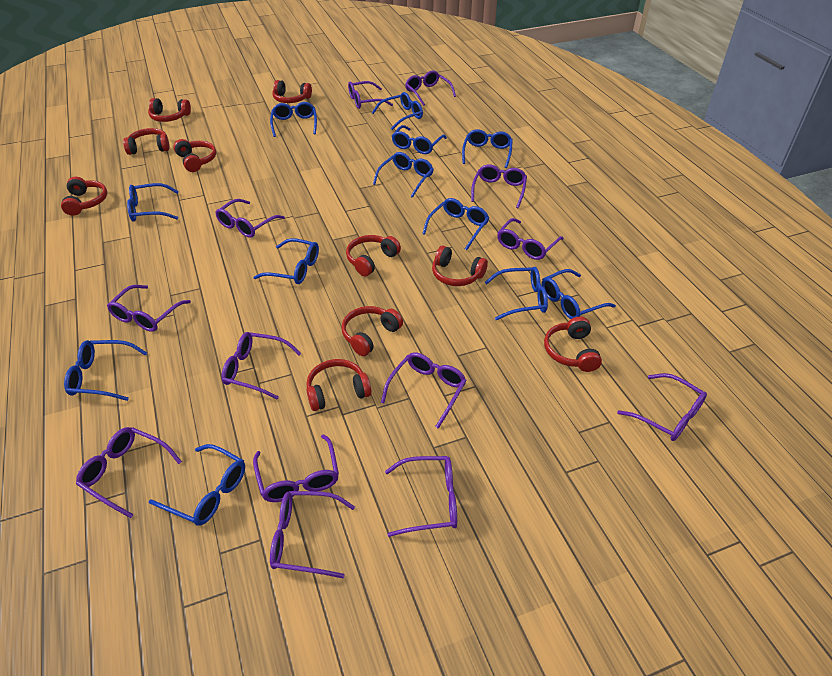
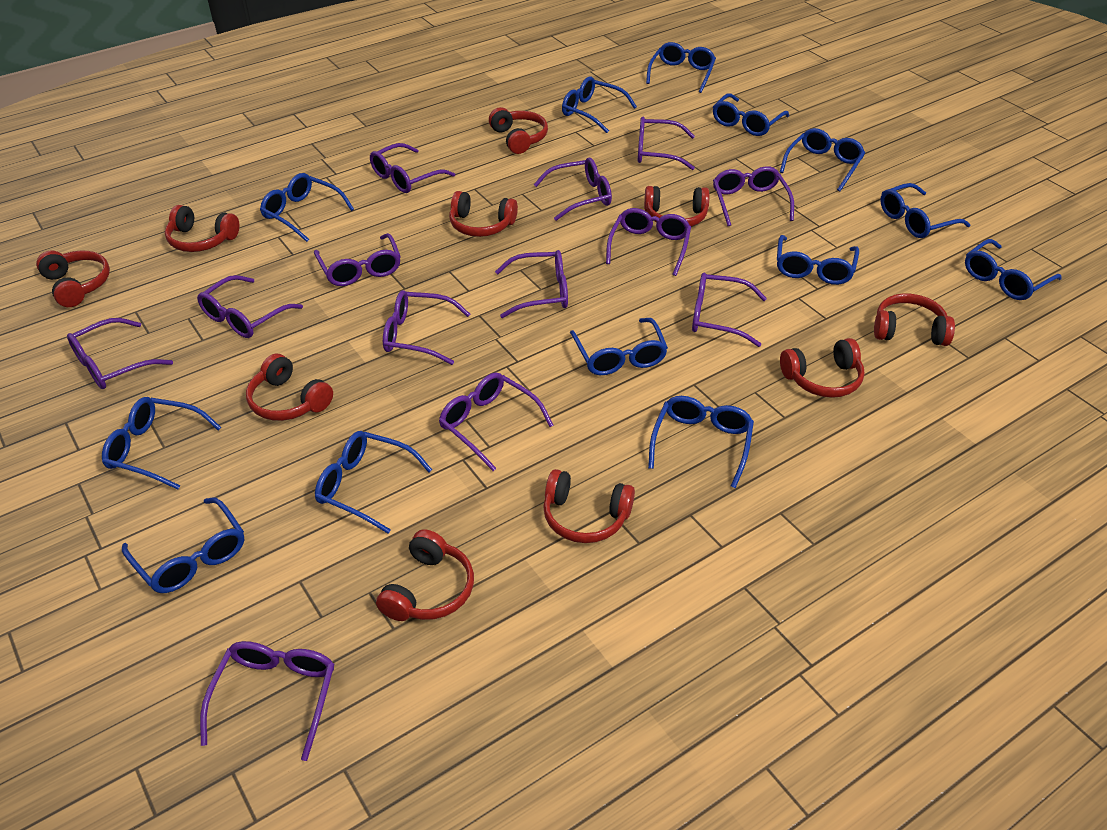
blue glasses: 12 -> 13

